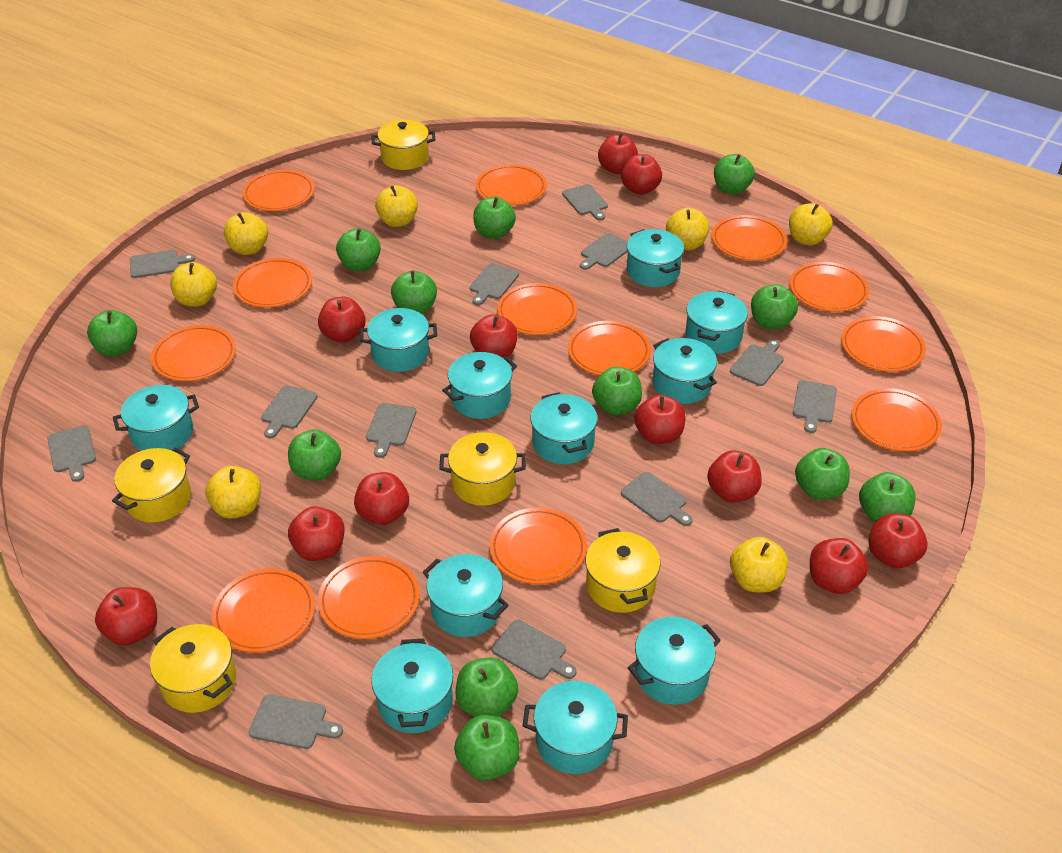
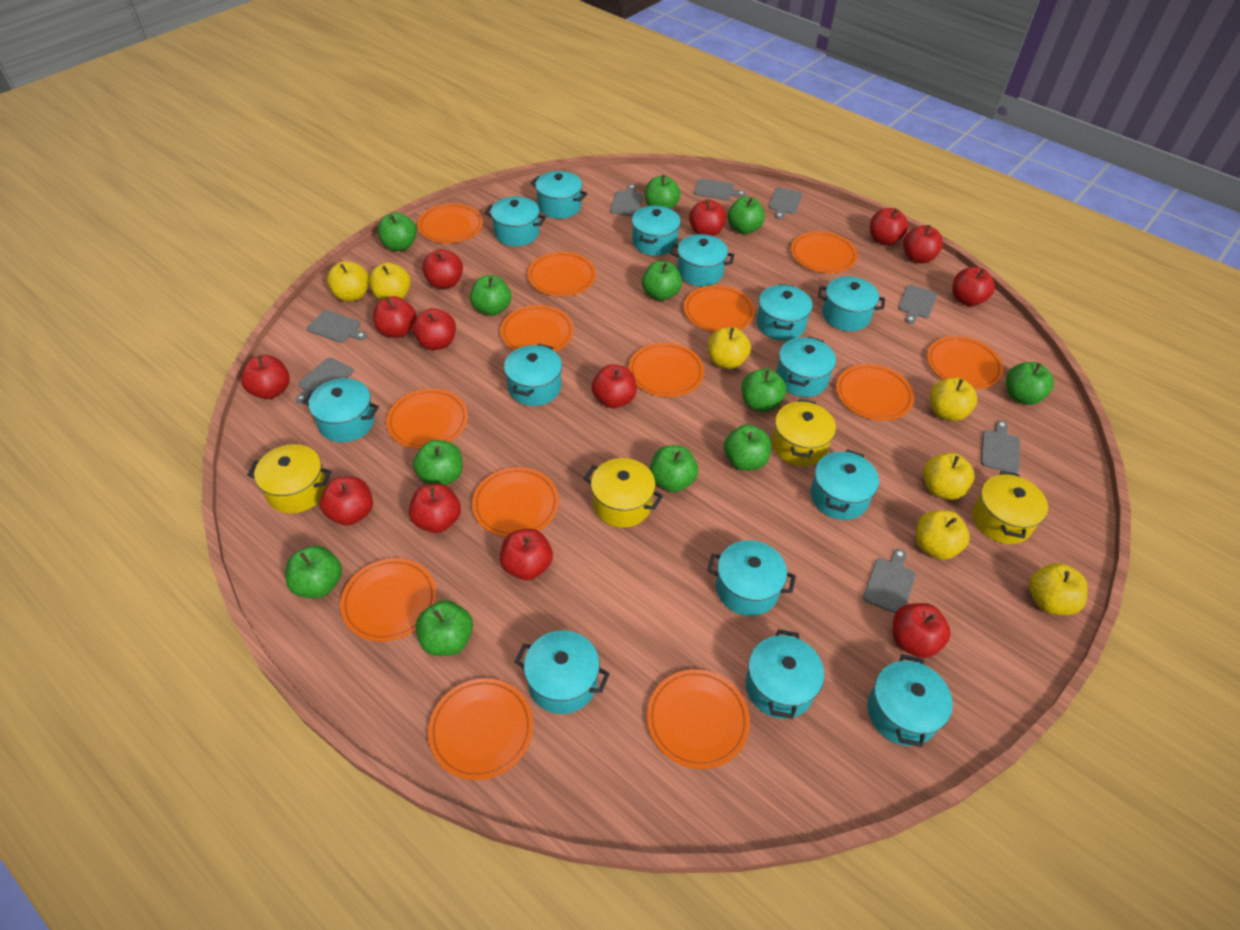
grey cutting board: 12 -> 8
red apple: 11 -> 13
turquoise pot: 11 -> 14
yellow pot: 5 -> 4

